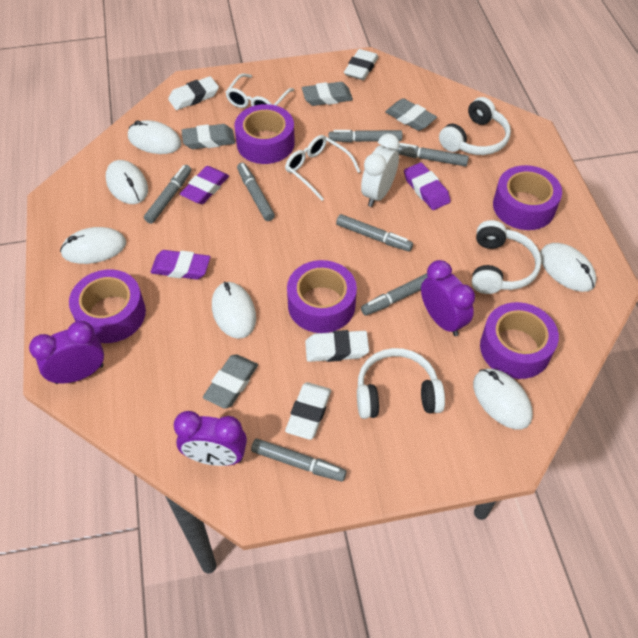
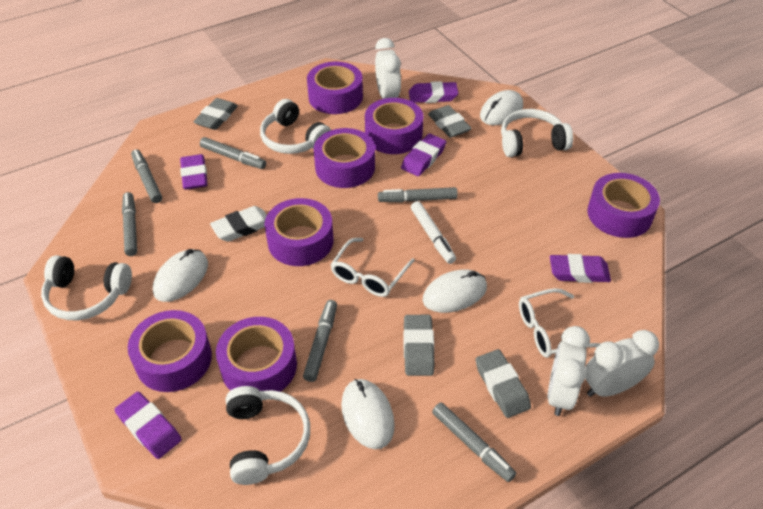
grey marker: 7 -> 6
purple clock: 3 -> 0
purple eraser: 3 -> 5
purple tape: 5 -> 7
white clock: 1 -> 3
white eraser: 4 -> 1
white headphones: 3 -> 4
white marker: 0 -> 1
white mouse: 6 -> 4

